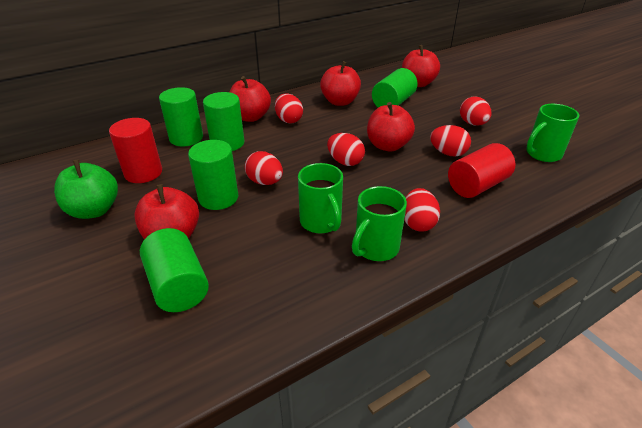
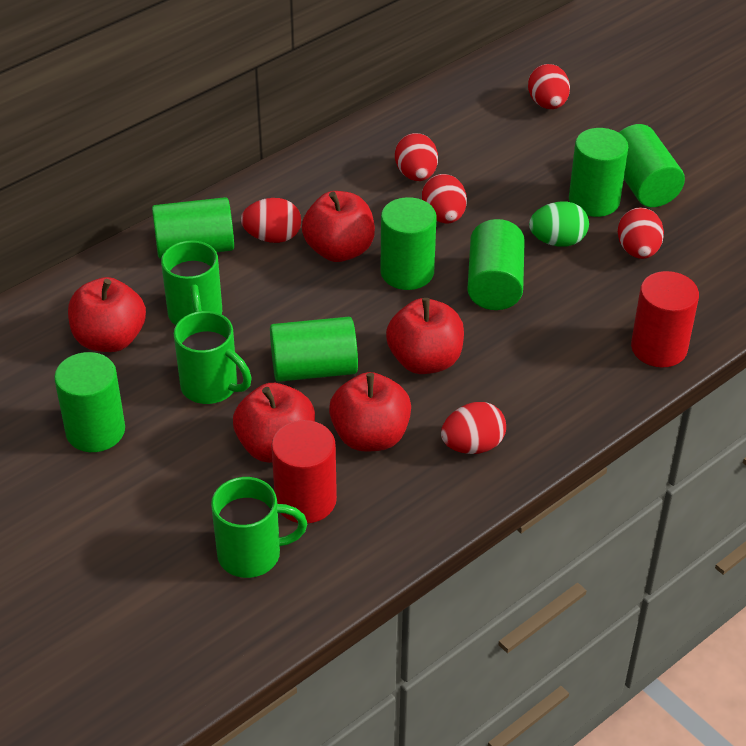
green apple: 1 -> 0
green cylinder: 5 -> 7
green egg: 0 -> 1

